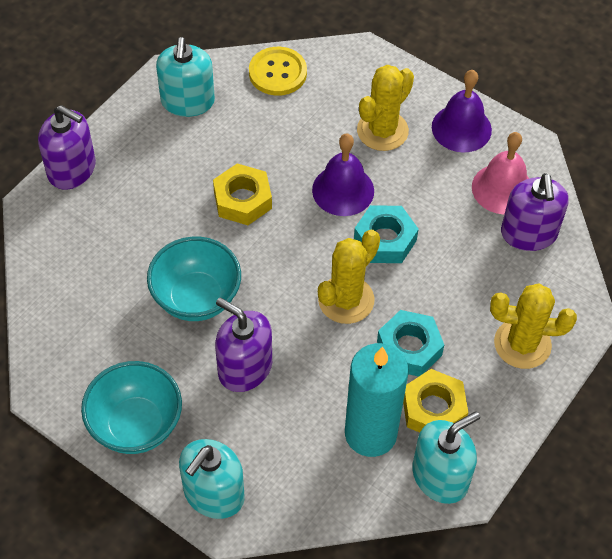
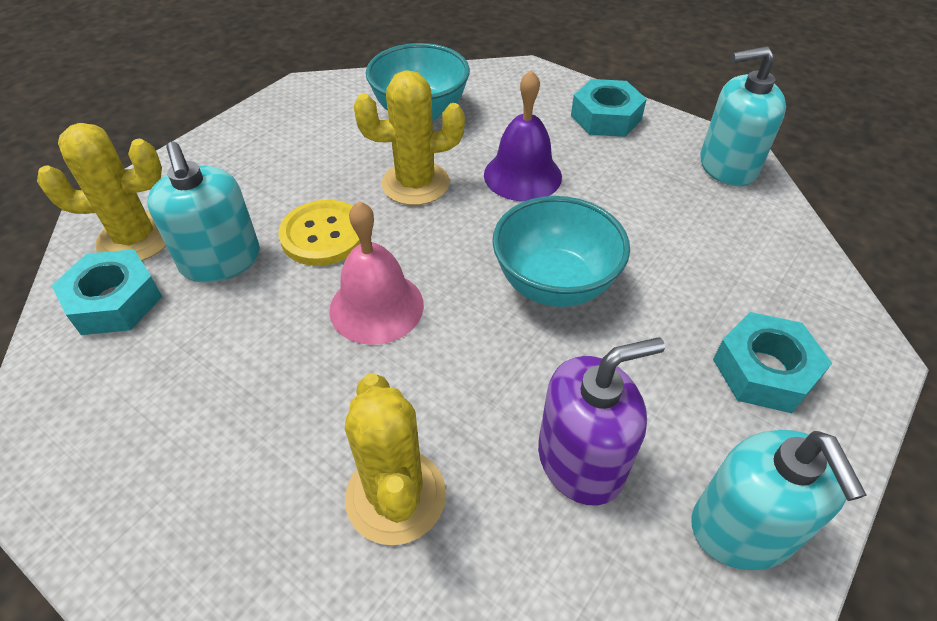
purple bell: 2 -> 1
purple soap dispenser: 3 -> 1
turquoise candle: 1 -> 0
turquoise nut: 2 -> 3
yellow nut: 2 -> 0

